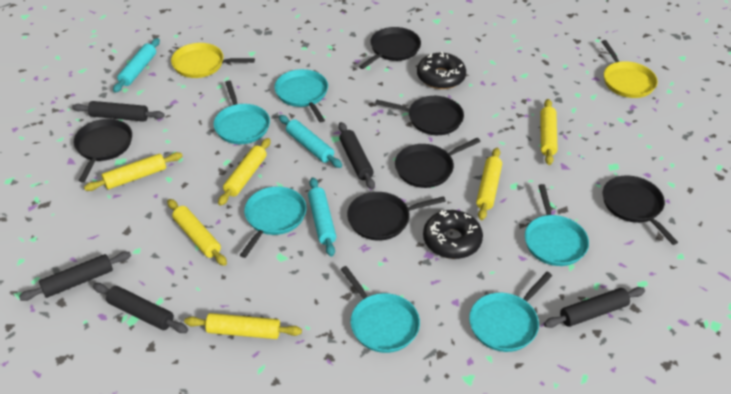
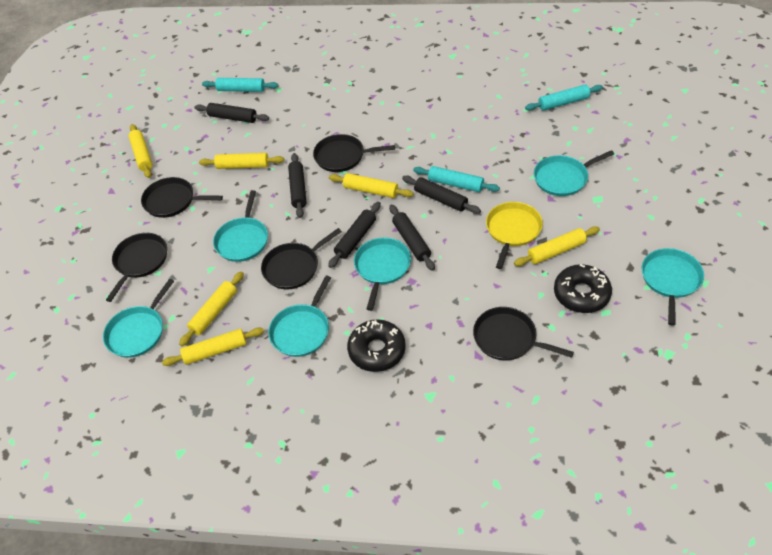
black pan: 6 -> 5
yellow pan: 2 -> 1

